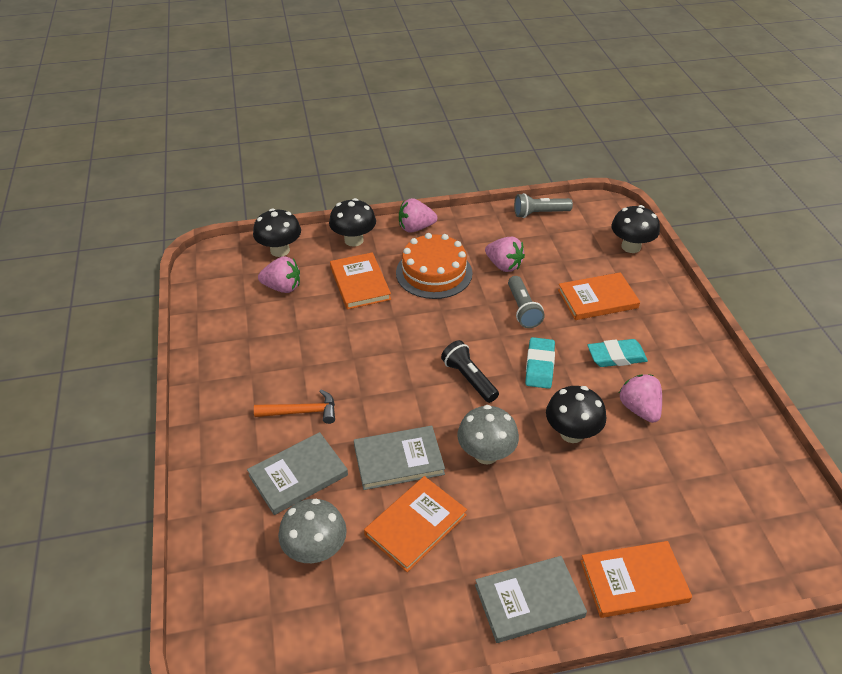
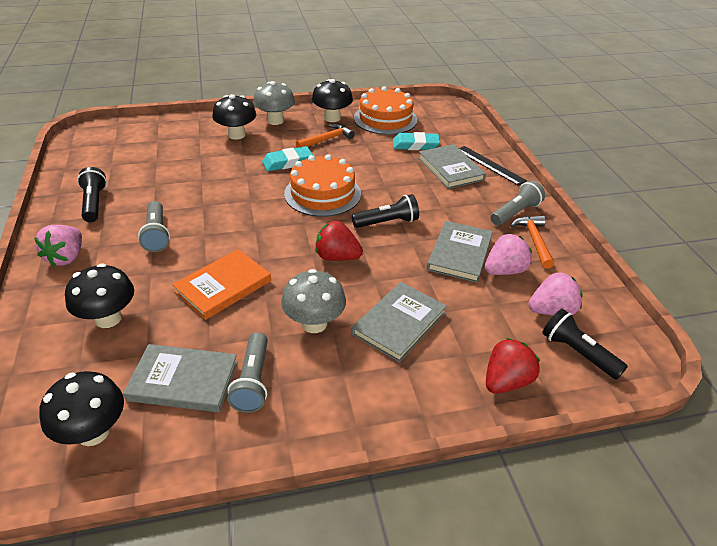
black flashlight: 1 -> 3
black ruler: 0 -> 1
grey book: 3 -> 4
grey flashlight: 2 -> 3
orange book: 4 -> 1
orange cake: 1 -> 2
orange hammer: 1 -> 2
pink strawberry: 4 -> 3
red strawberry: 0 -> 2

